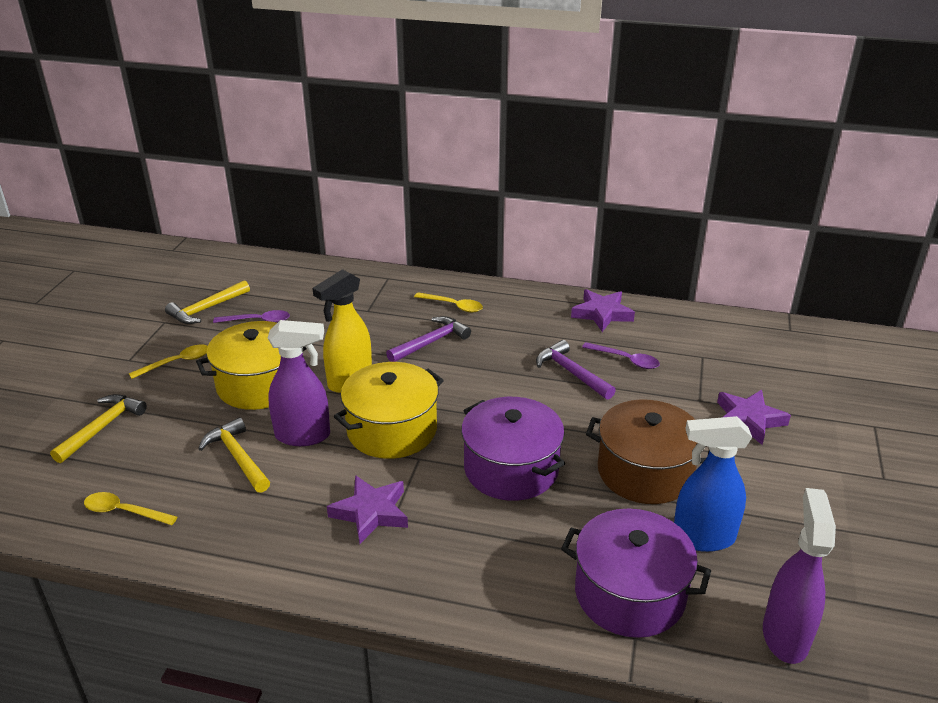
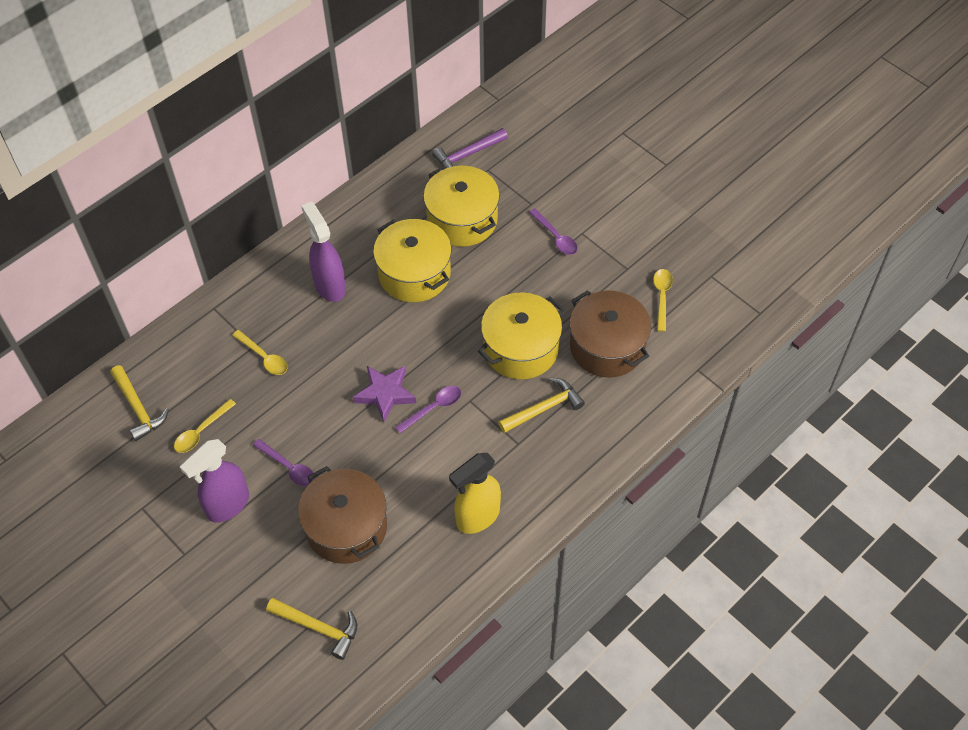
blue spray bottle: 1 -> 0
brown pot: 1 -> 2
purple hammer: 2 -> 1
purple pot: 2 -> 0
purple spoon: 2 -> 3
purple star: 3 -> 1
yellow pot: 2 -> 3

